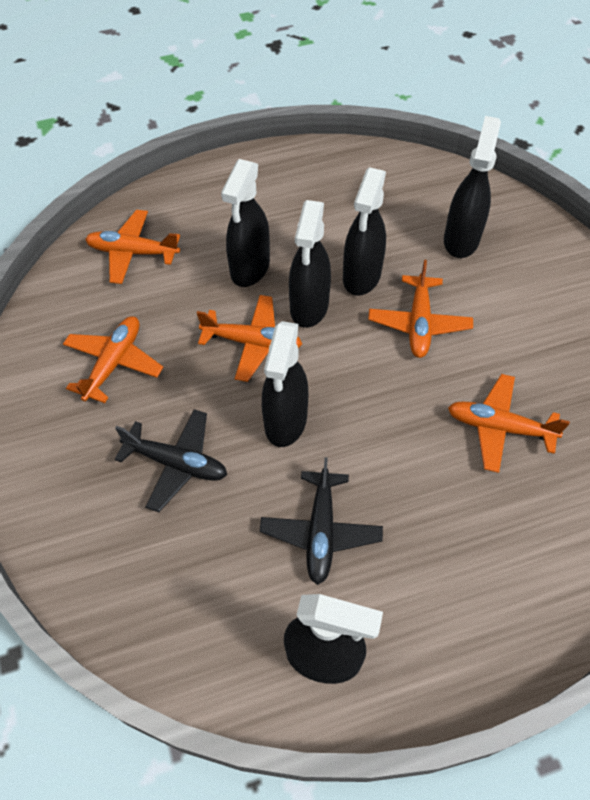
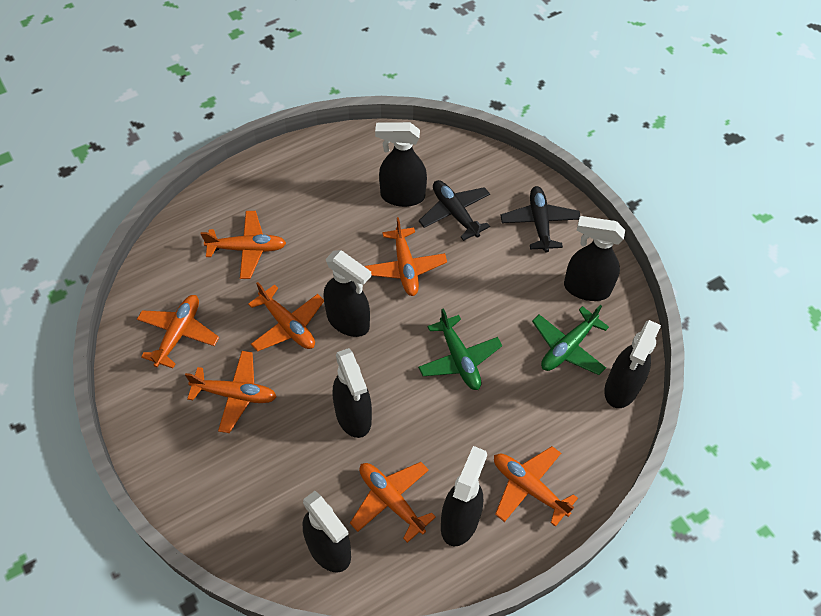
black spray bottle: 6 -> 7
green plane: 0 -> 2
orange plane: 5 -> 7

